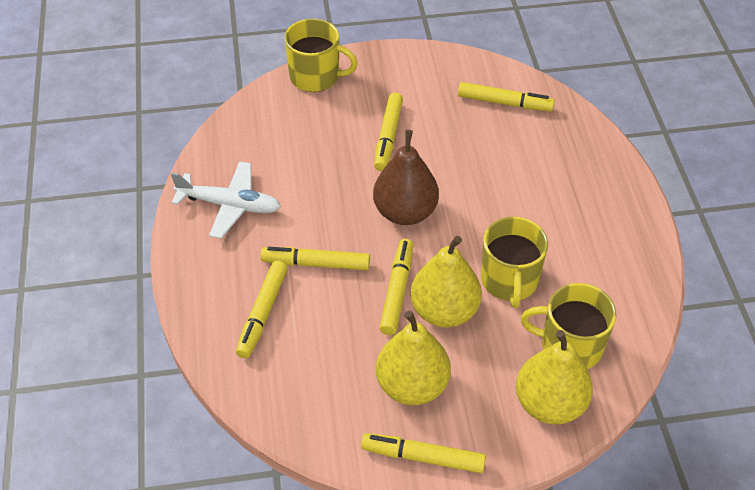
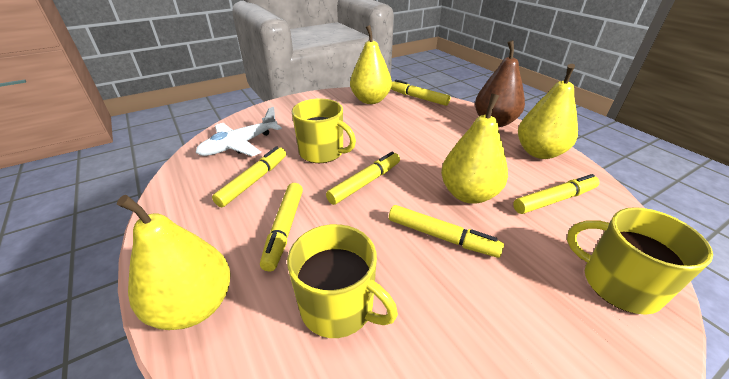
yellow pear: 3 -> 4

